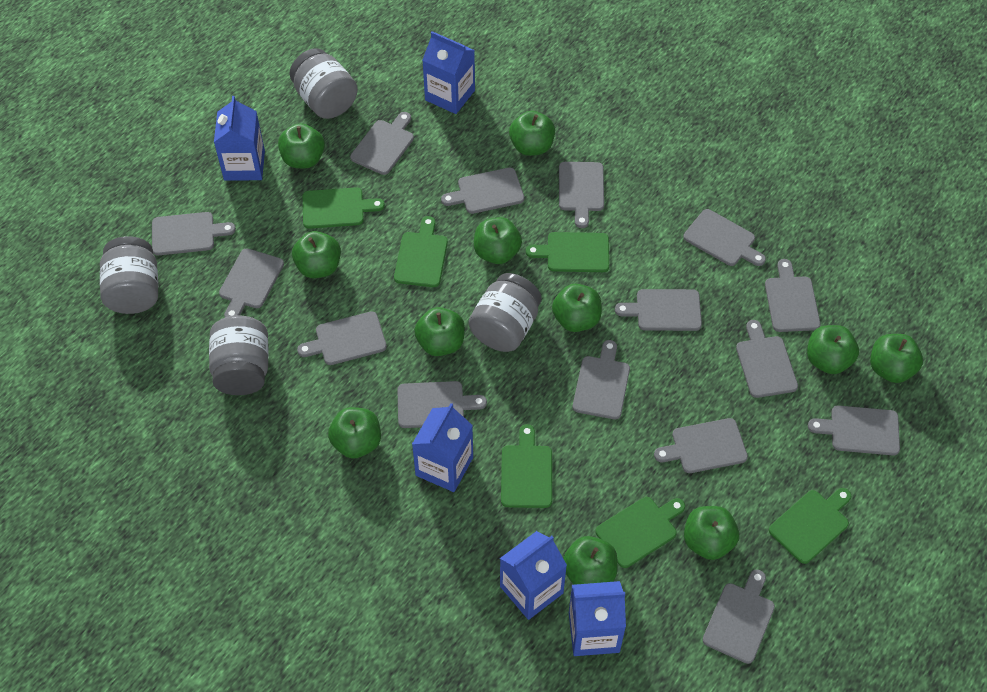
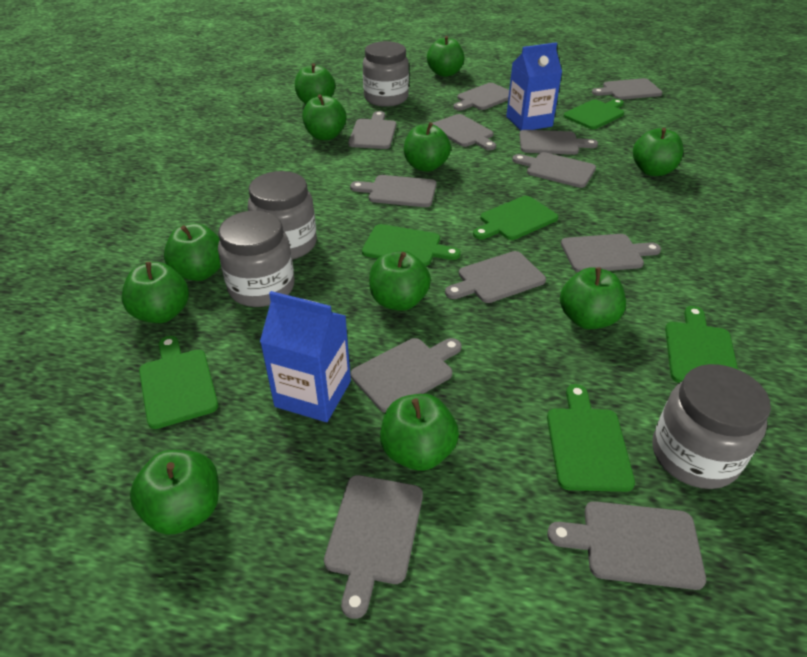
blue carton: 5 -> 2
grey cutting board: 15 -> 12

